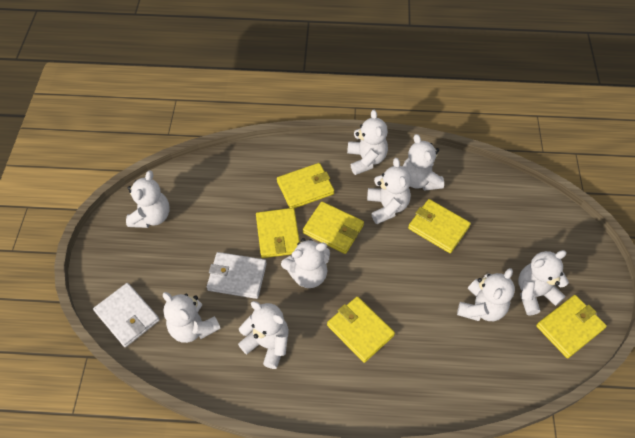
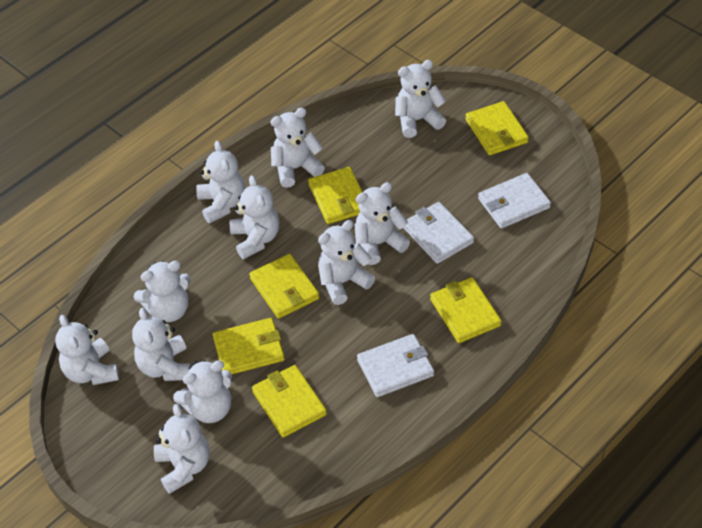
white teddy bear: 9 -> 11
white wallet: 2 -> 3

